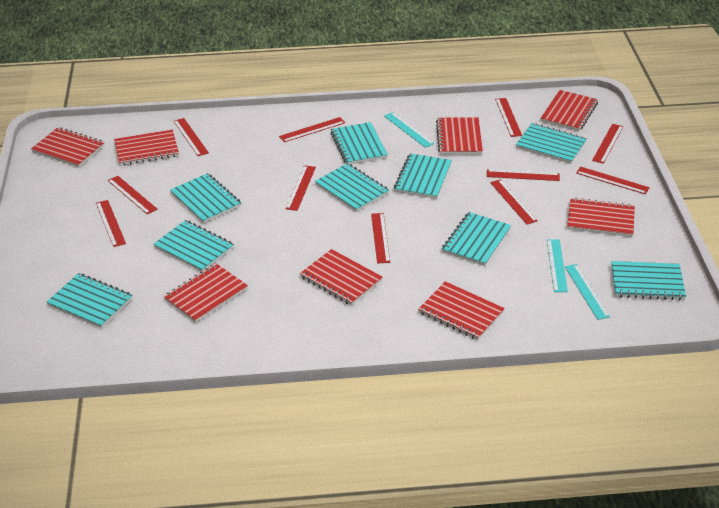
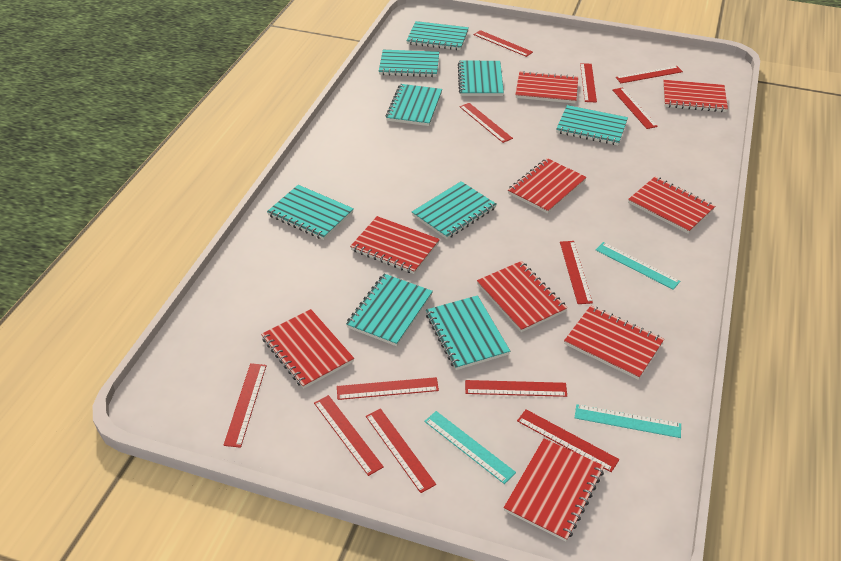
red notebook: 8 -> 9
red ruler: 11 -> 12

